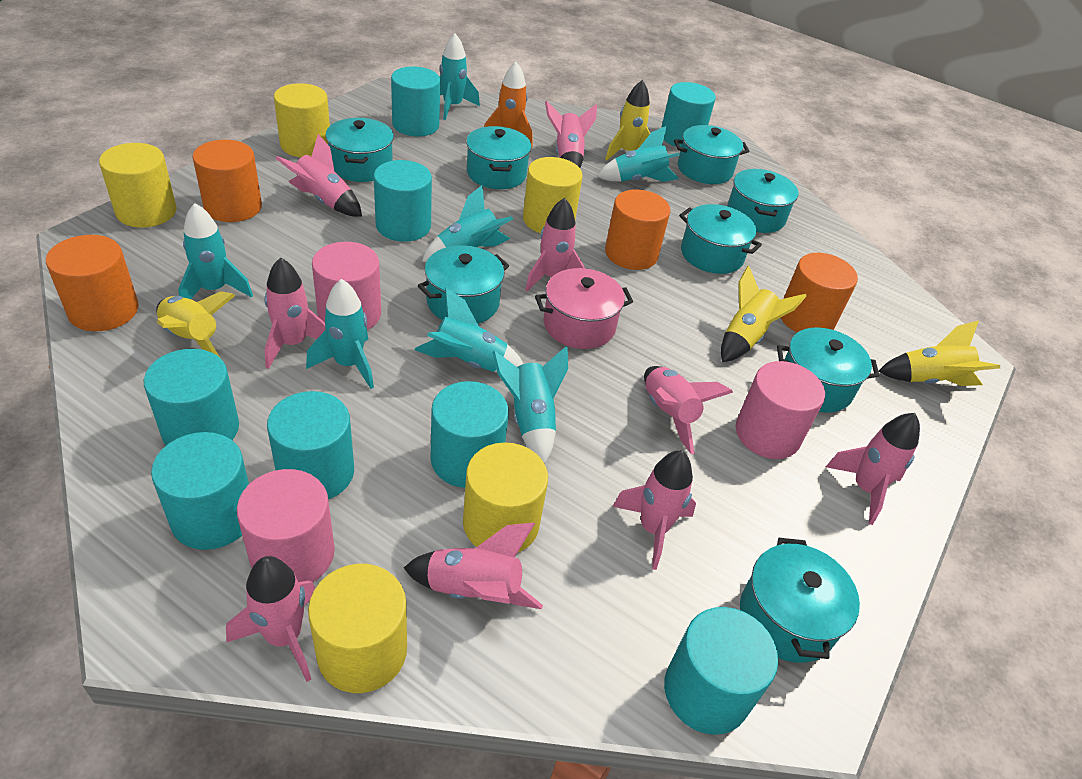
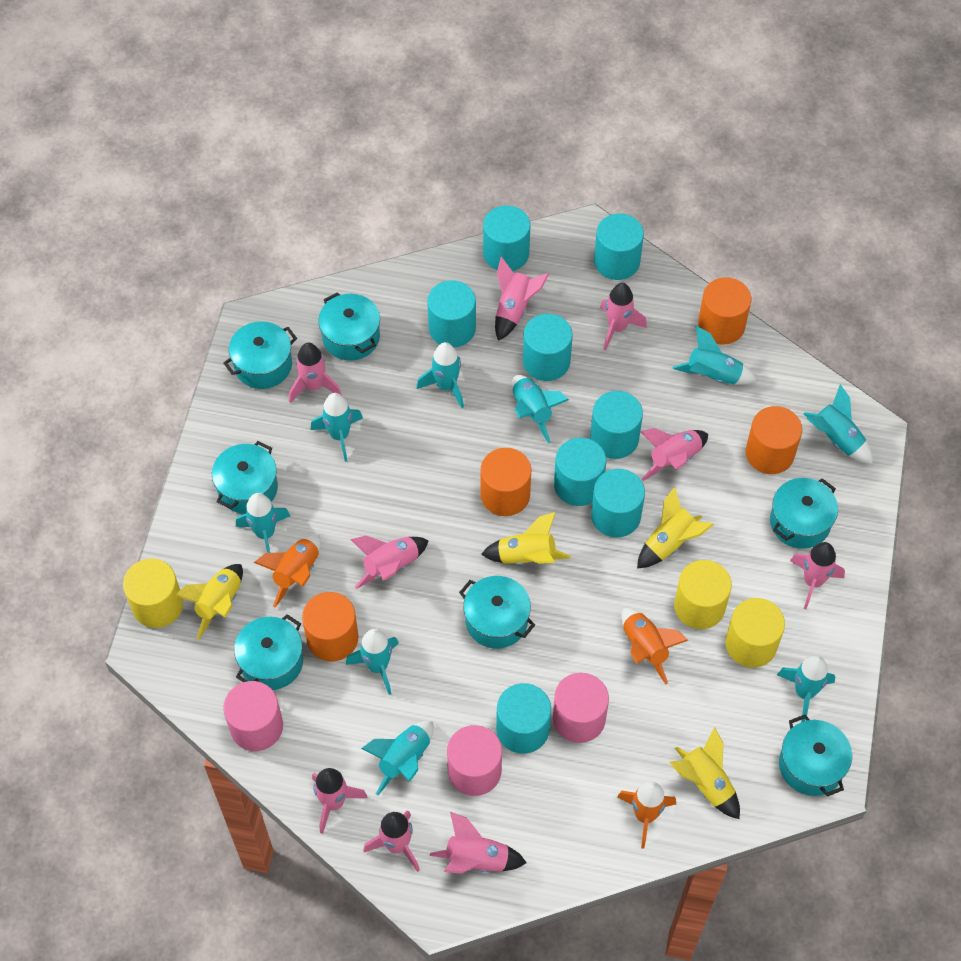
orange rocket: 1 -> 3
pink pot: 1 -> 0
turquoise pot: 8 -> 7
turquoise rocket: 7 -> 9
yellow cylinder: 5 -> 3

